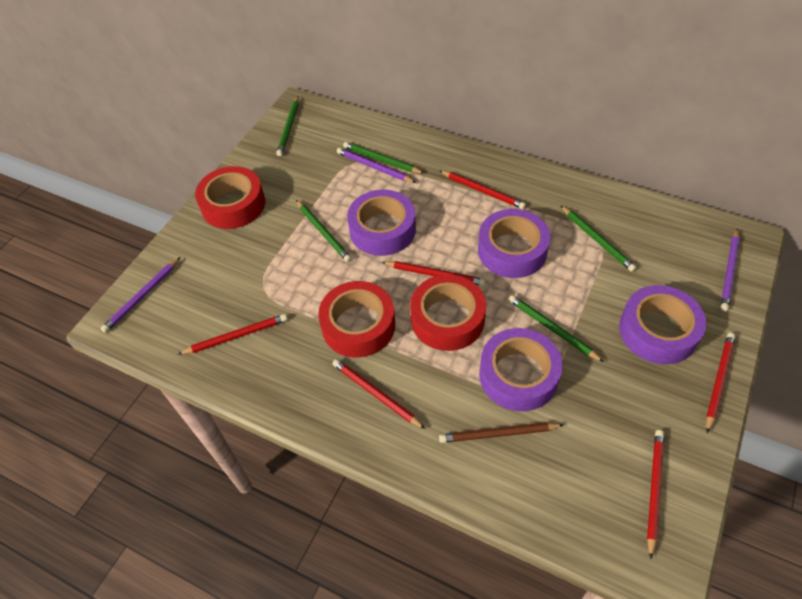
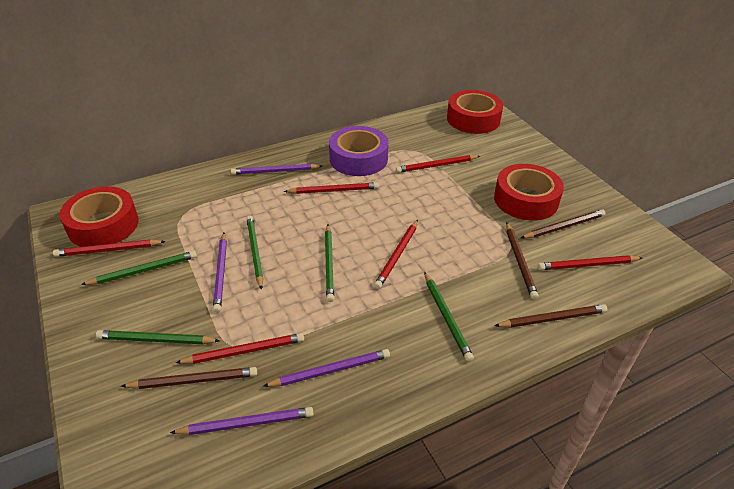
brown pencil: 1 -> 4
purple pencil: 3 -> 4
purple tape: 4 -> 1

